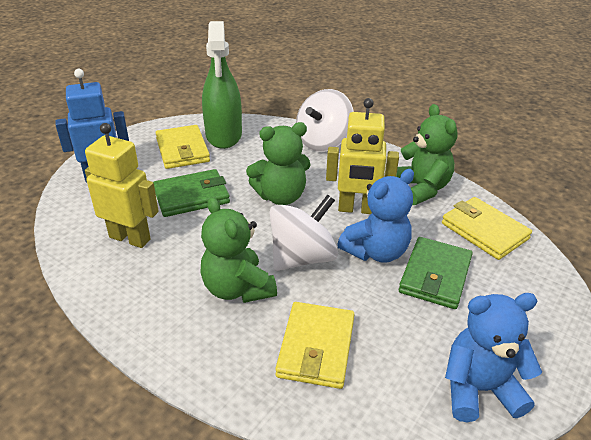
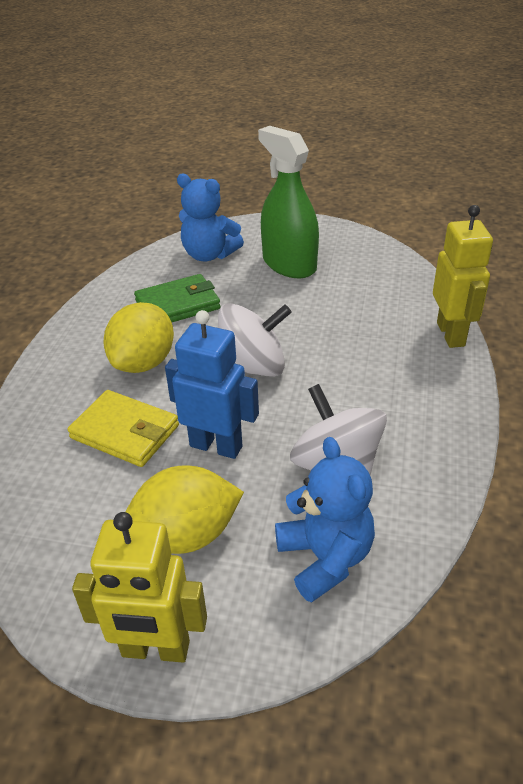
green teddy bear: 3 -> 0
green wallet: 2 -> 1
yellow lemon: 0 -> 2
yellow wallet: 3 -> 1

